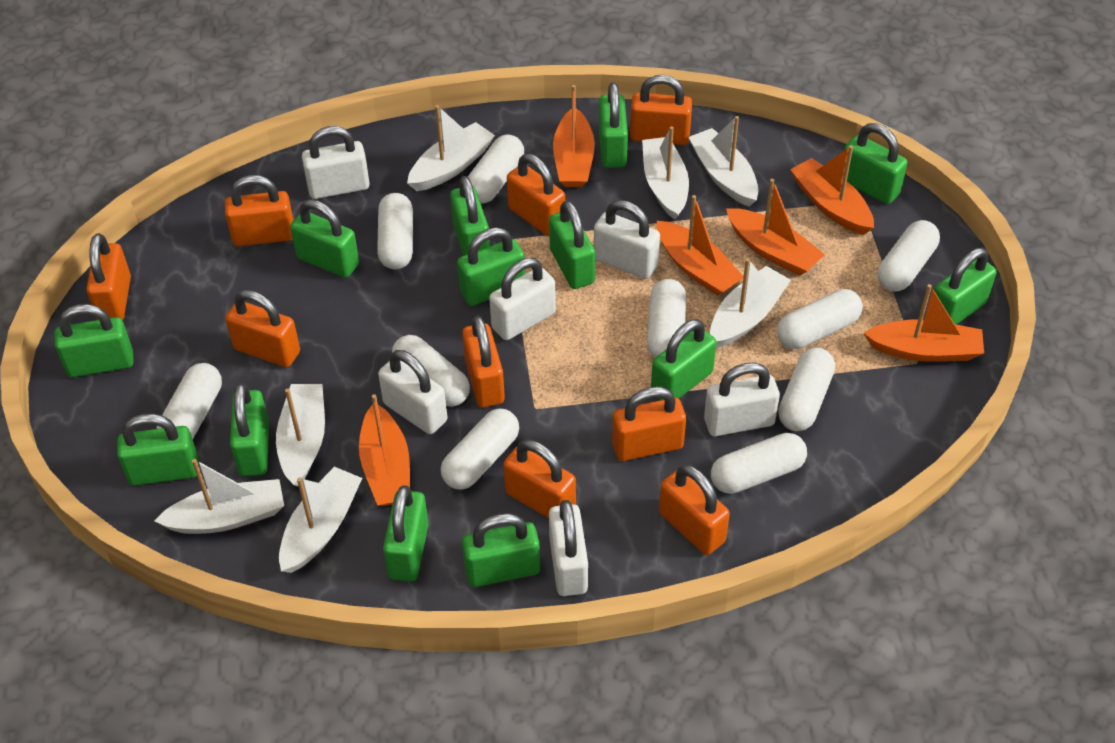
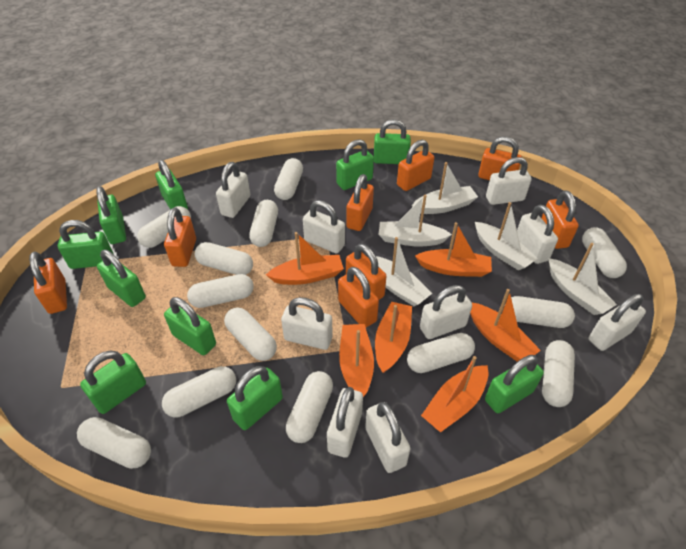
green padlock: 13 -> 10
orange padlock: 9 -> 8
white boat: 7 -> 5
white capsule: 10 -> 13
white padlock: 6 -> 9

